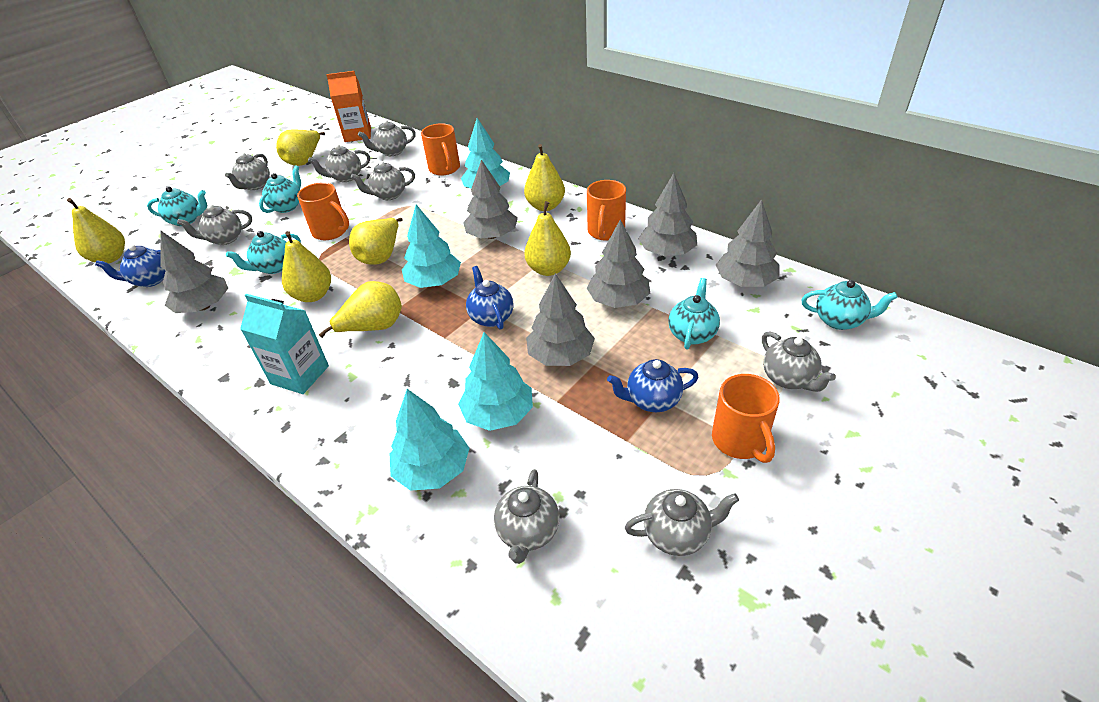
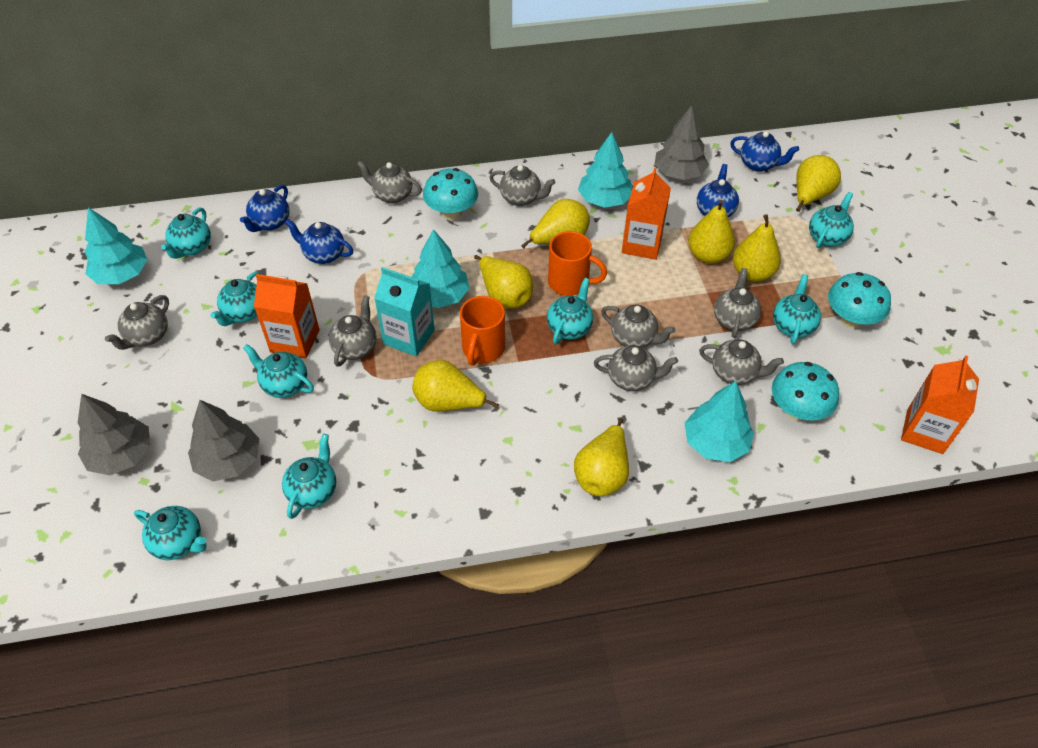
blue teapot: 3 -> 4
grey tree: 6 -> 3
orange carton: 1 -> 3
orange mug: 4 -> 2
turquoise mushroom: 0 -> 3
turquoise teapot: 5 -> 8

